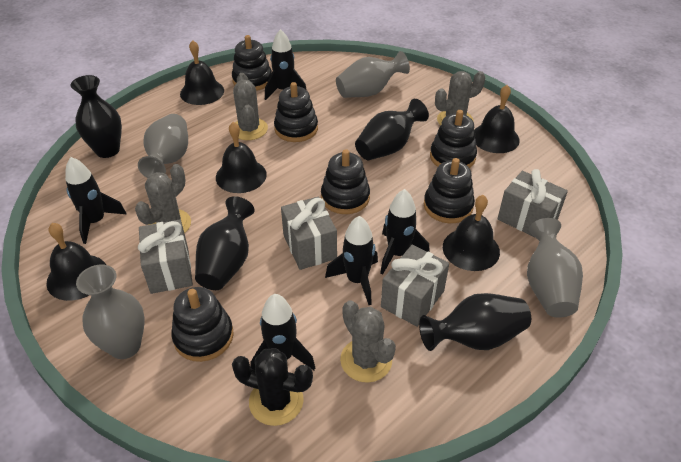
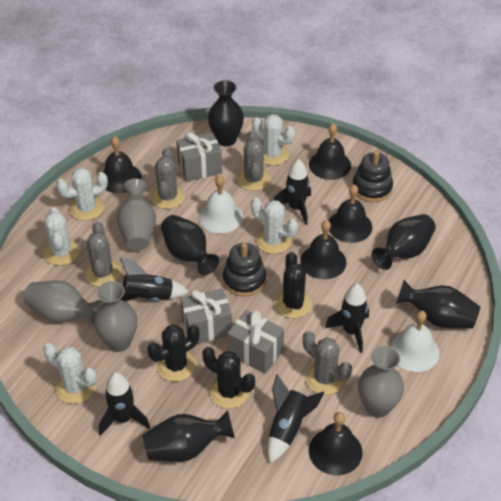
black cactus: 1 -> 3
black stacking toy: 6 -> 2
black vase: 4 -> 5
grey gift: 4 -> 3
white bell: 0 -> 2
white cactus: 0 -> 5

